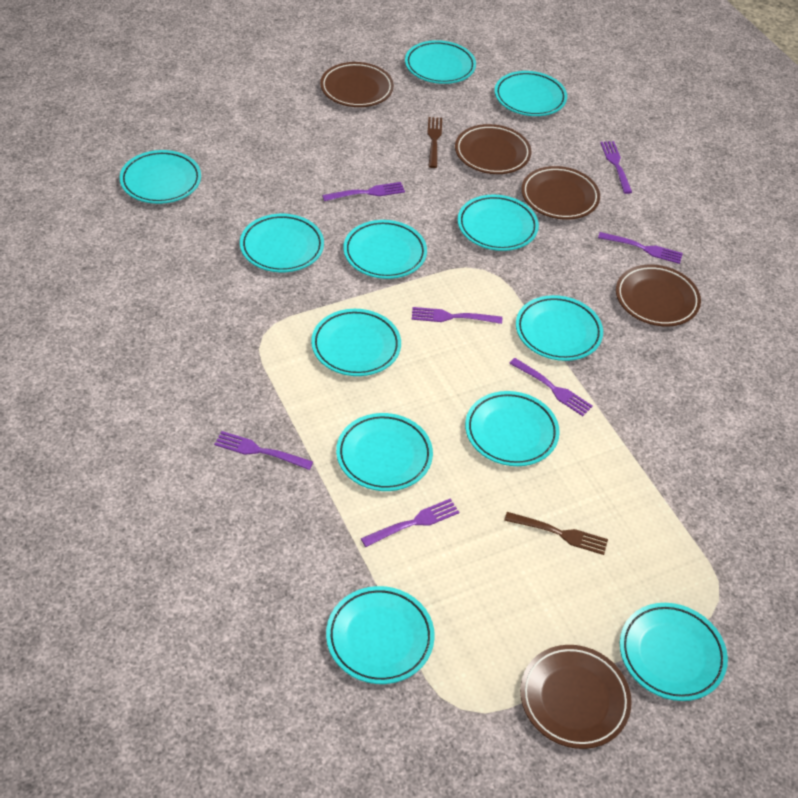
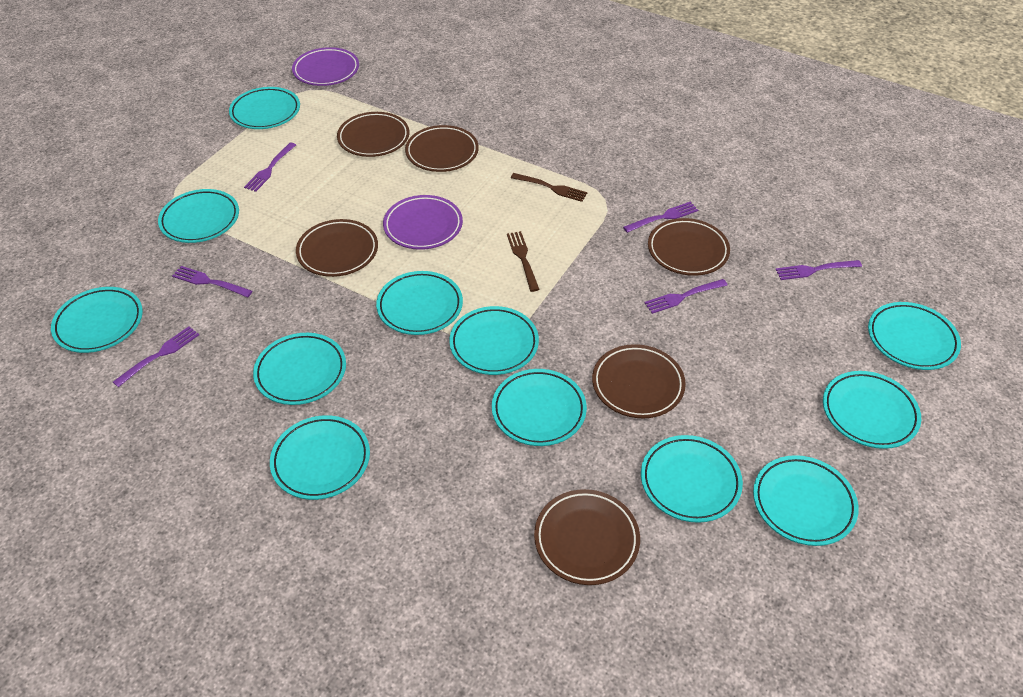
brown plate: 5 -> 6
purple fork: 7 -> 6
purple plate: 0 -> 2

